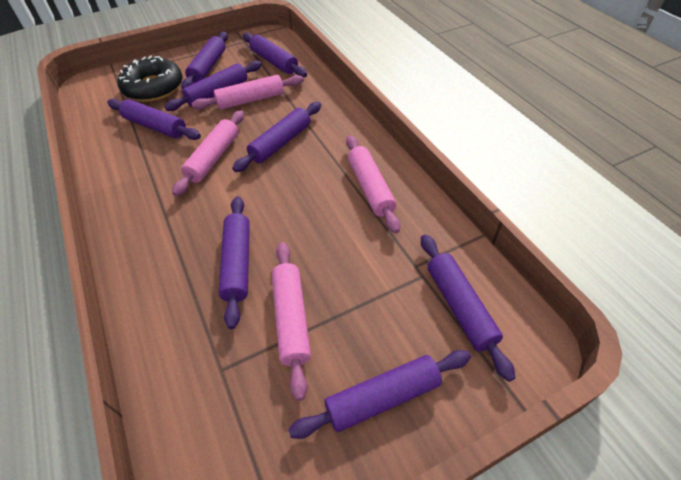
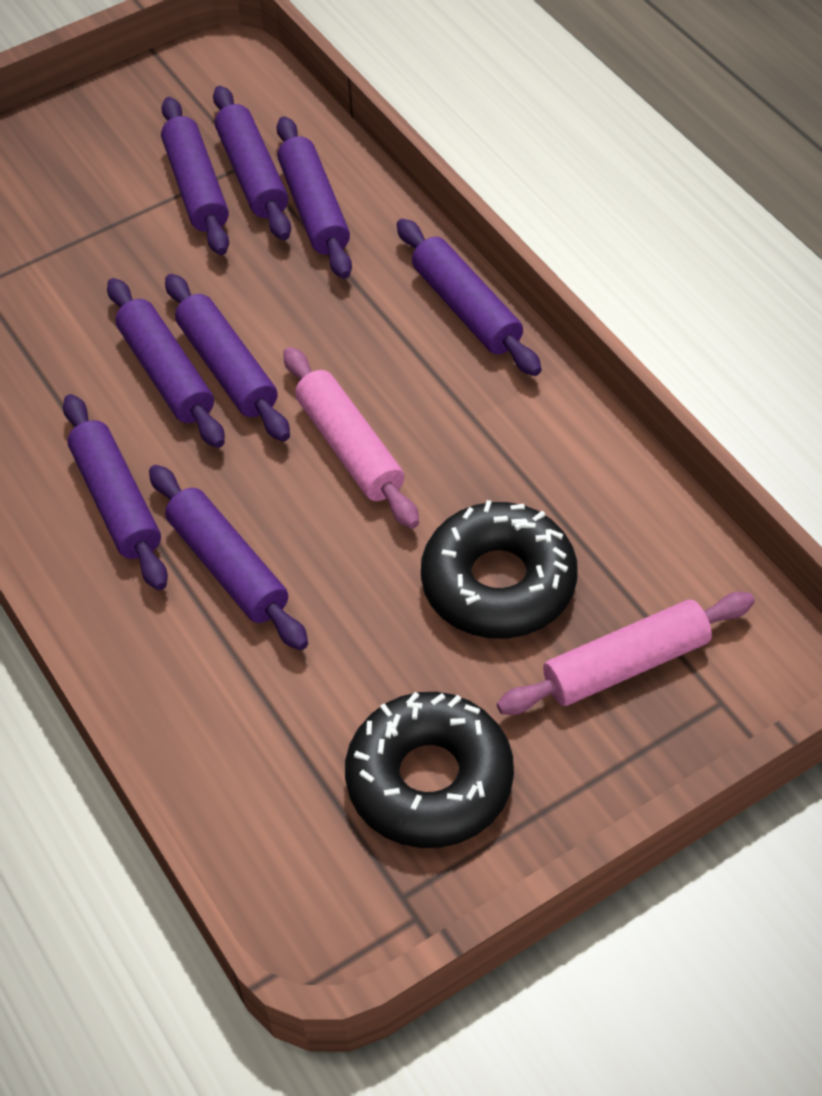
black donut: 1 -> 2
pink rolling pin: 4 -> 2

